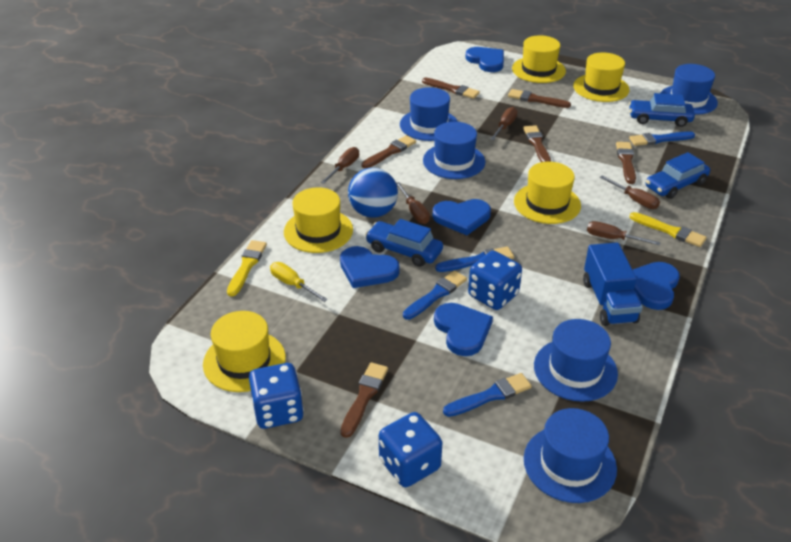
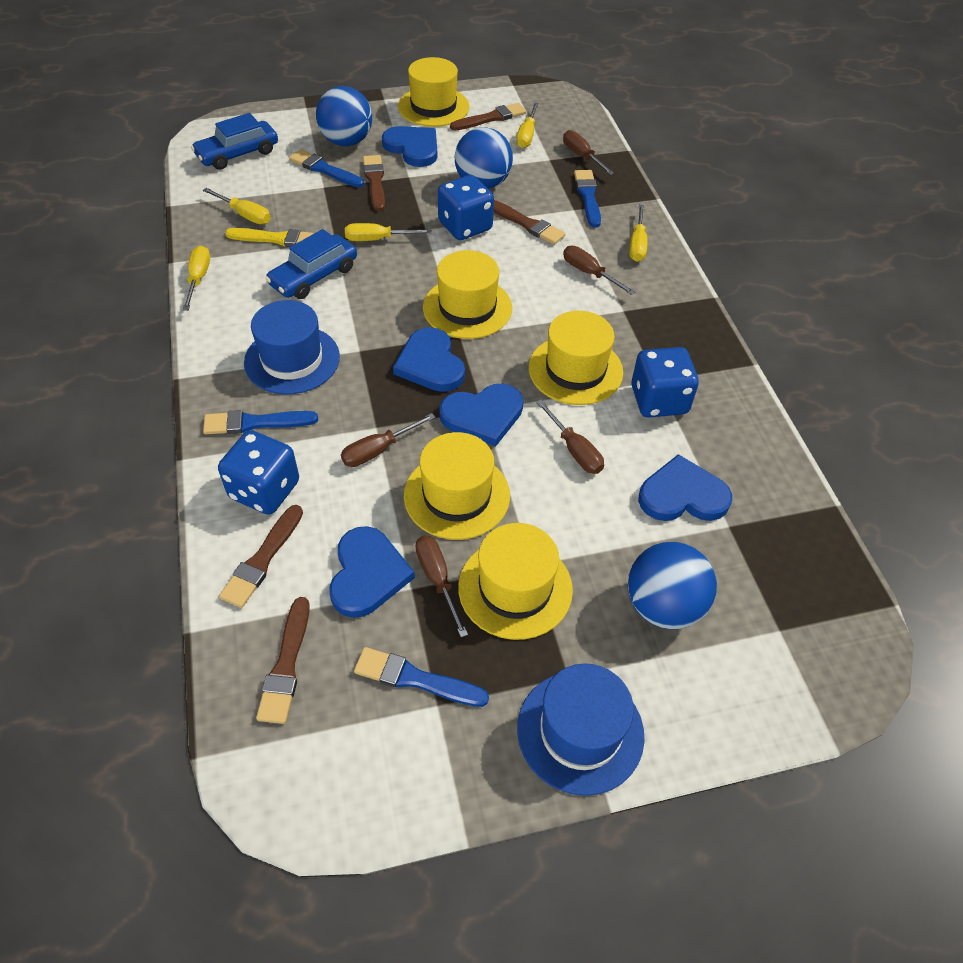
blue ball: 1 -> 3
blue car: 3 -> 2
blue hat: 5 -> 2
blue truck: 1 -> 0
brown brush: 6 -> 5
yellow brush: 2 -> 1
yellow screwdriver: 1 -> 5

